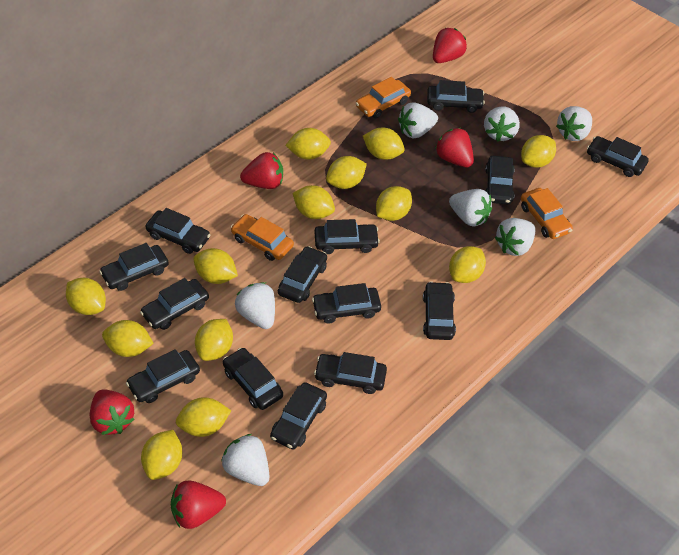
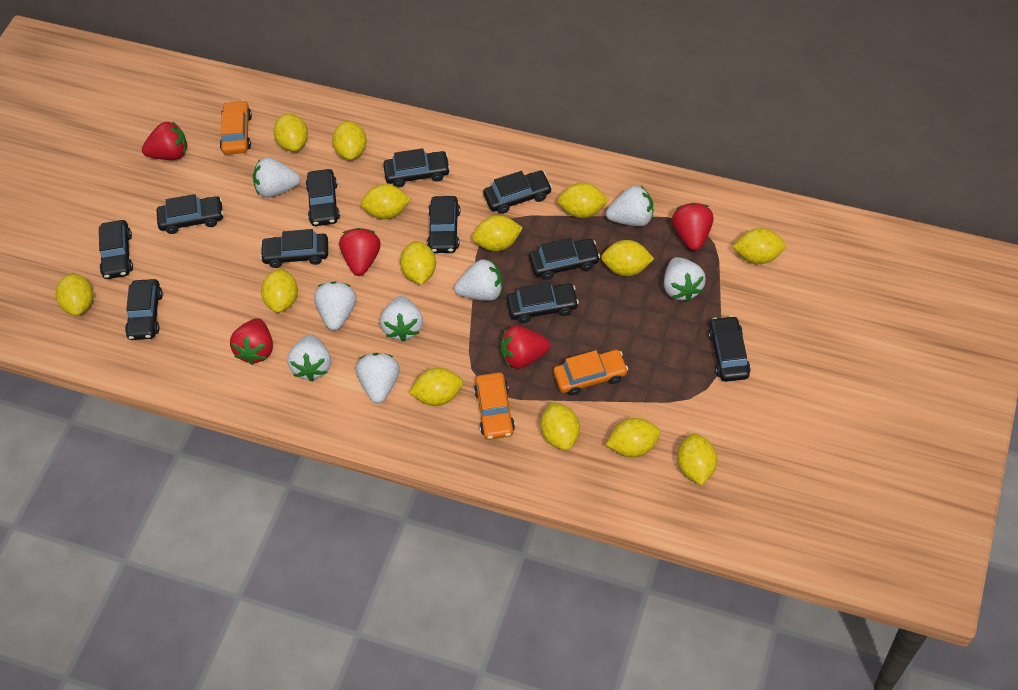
black car: 14 -> 11
white strawberry: 7 -> 8
yellow lemon: 13 -> 14

